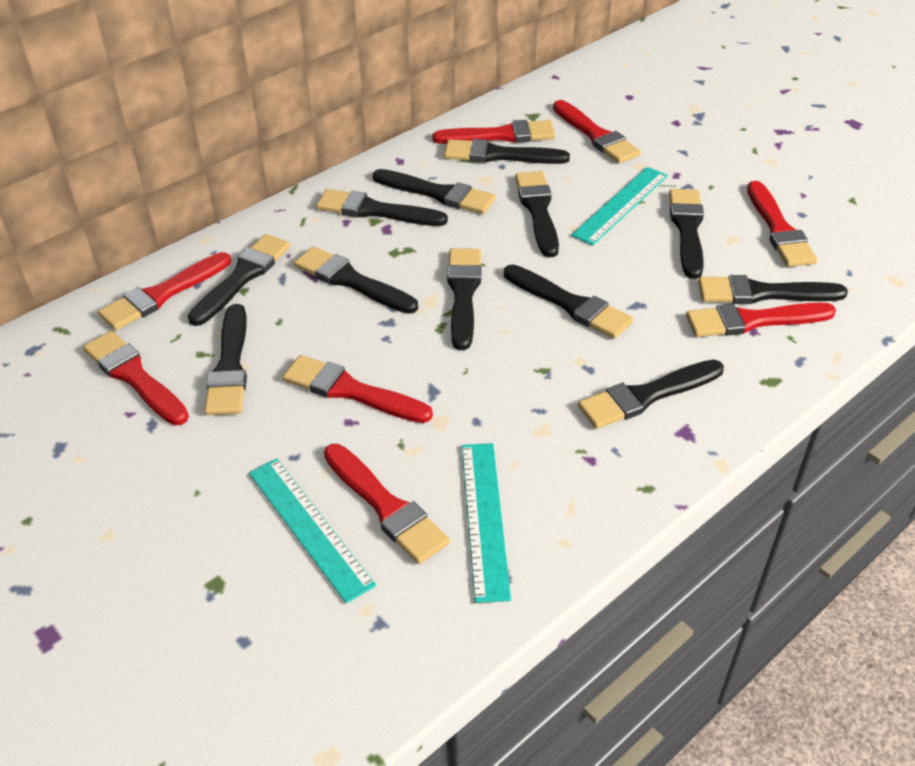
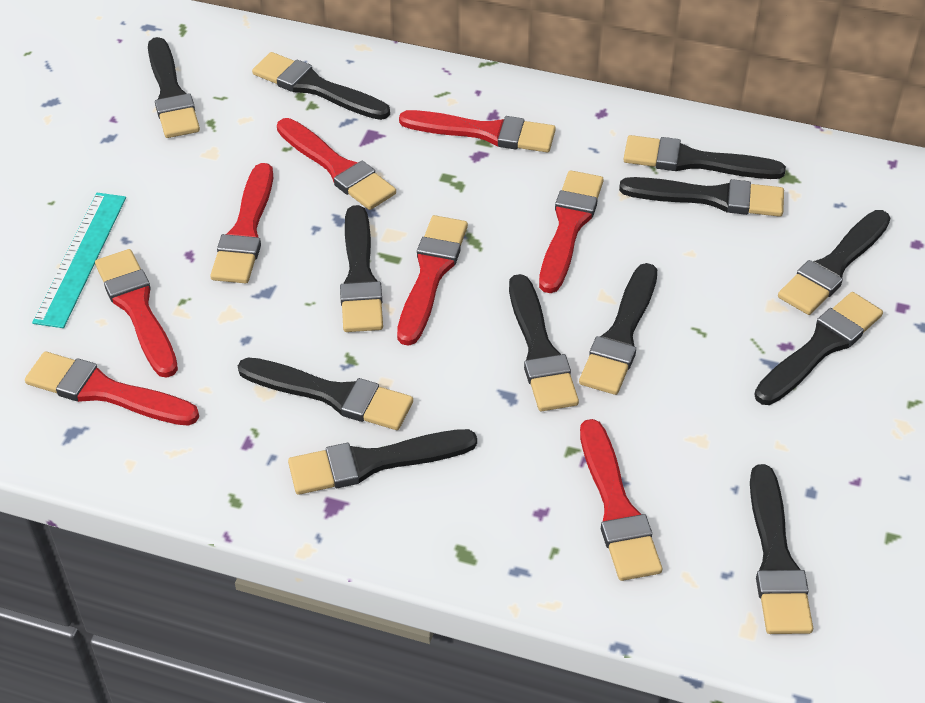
turquoise ruler: 3 -> 1

